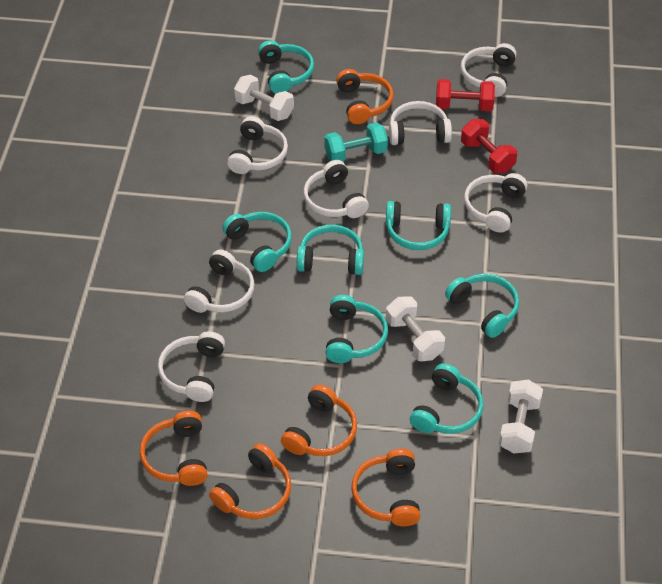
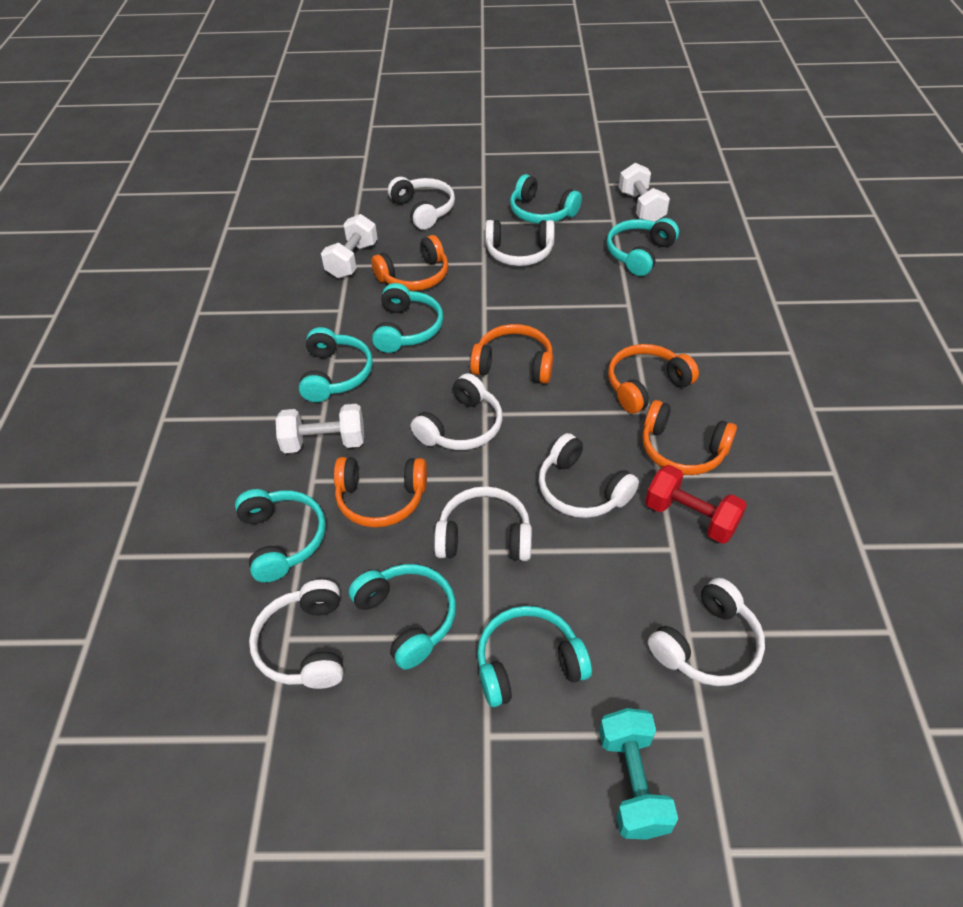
red dumbbell: 2 -> 1

